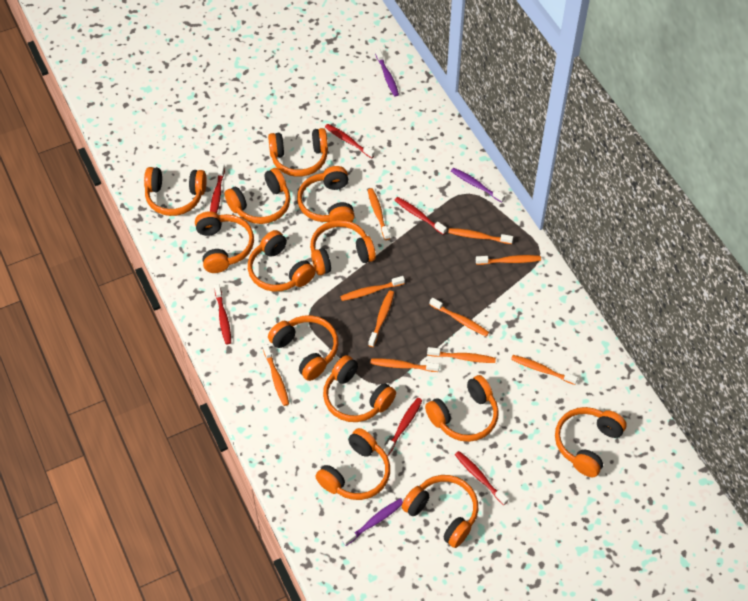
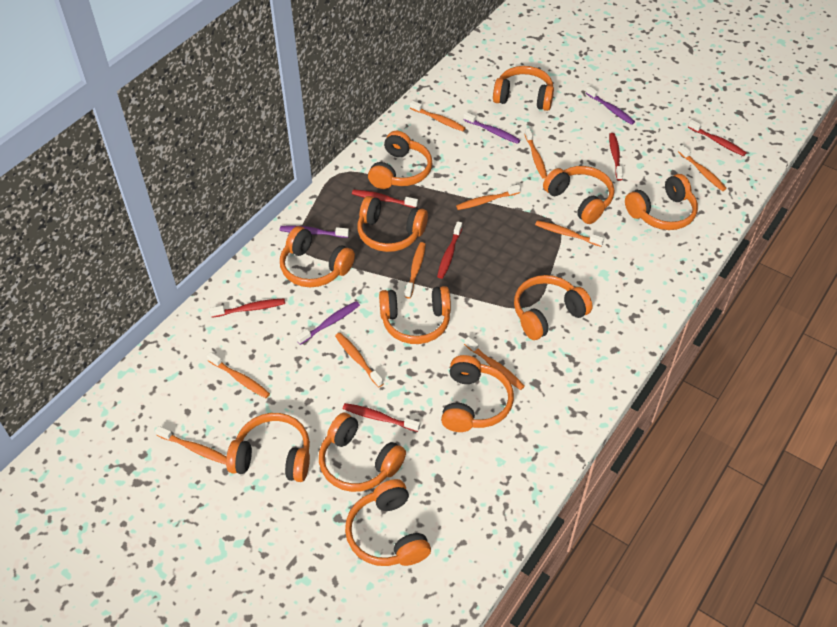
orange headphones: 13 -> 12
purple toothbrush: 3 -> 4

